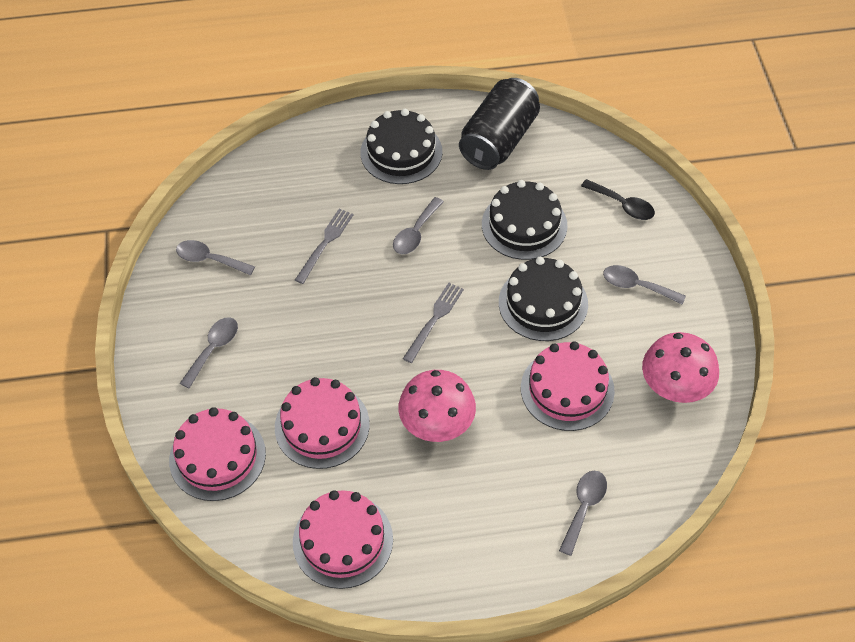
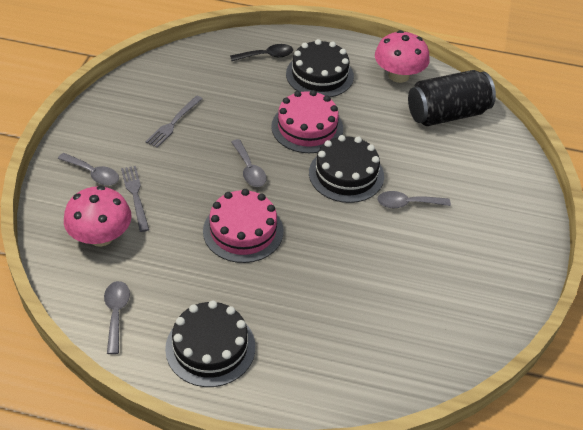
grey spoon: 5 -> 4
pink cake: 4 -> 2

